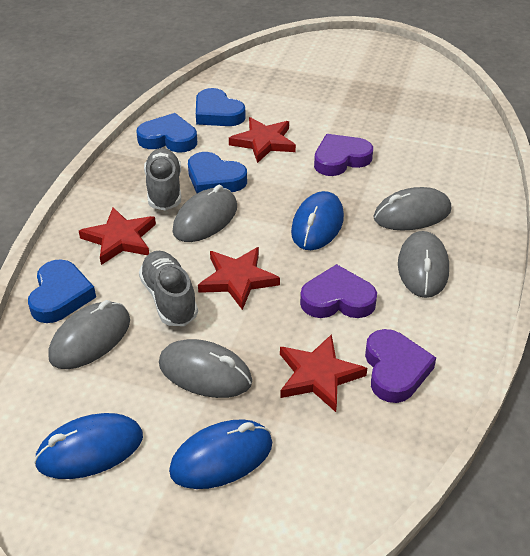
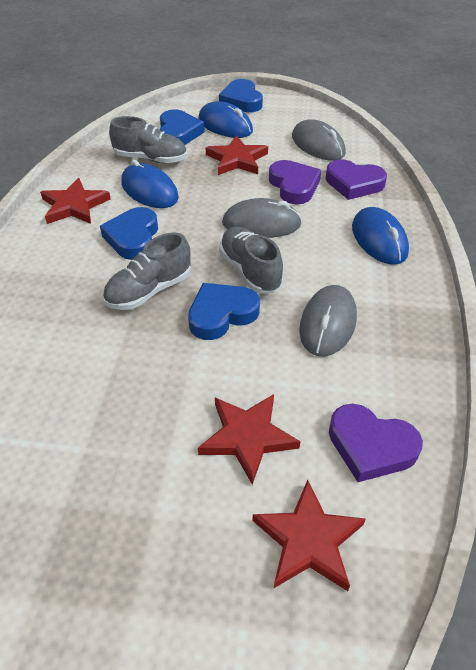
grey mouse: 5 -> 3
grey shoe: 2 -> 3

